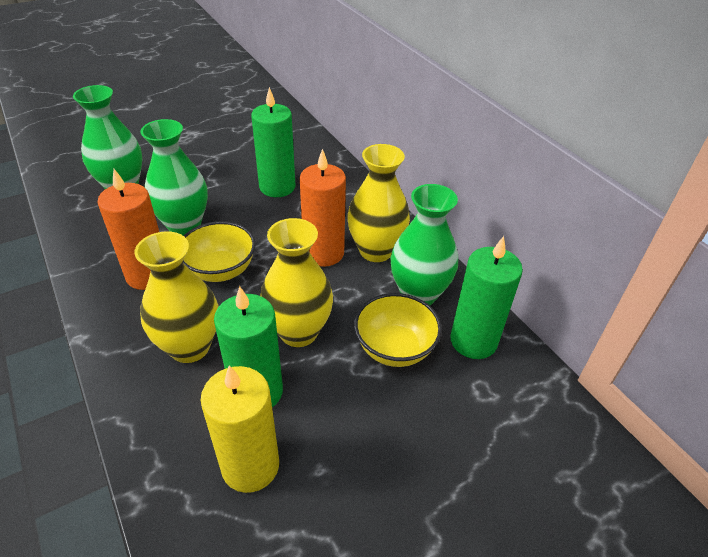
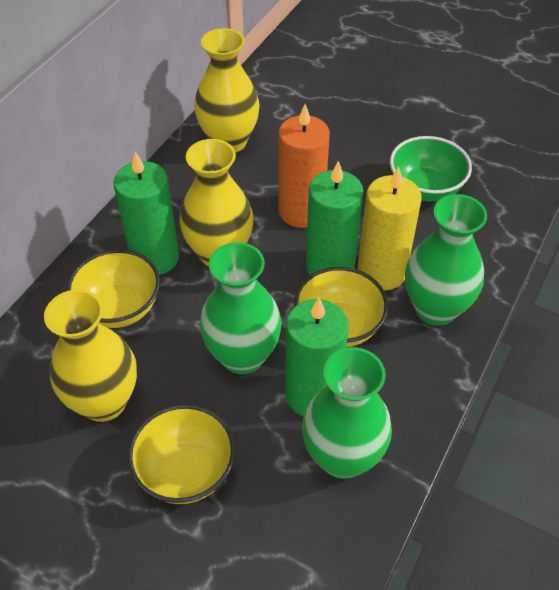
green bowl: 0 -> 1
orange candle: 2 -> 1
yellow bowl: 2 -> 3

